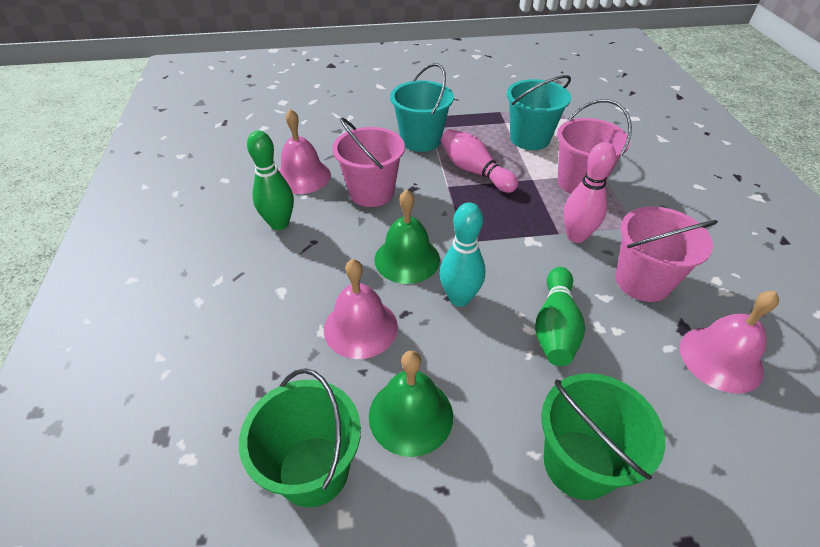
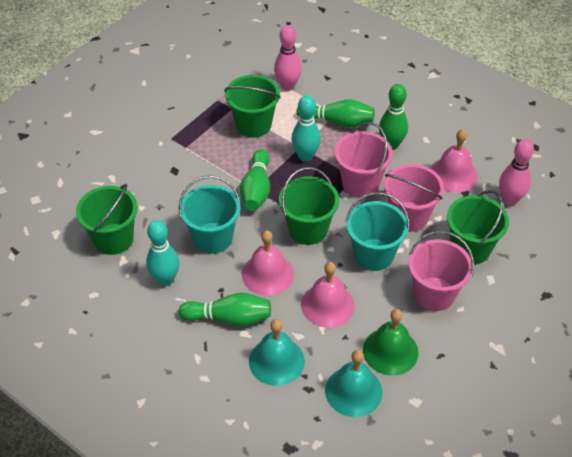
green bell: 2 -> 1
green bowling pin: 2 -> 4
green bucket: 2 -> 4
turquoise bell: 0 -> 2
turquoise bowling pin: 1 -> 2

